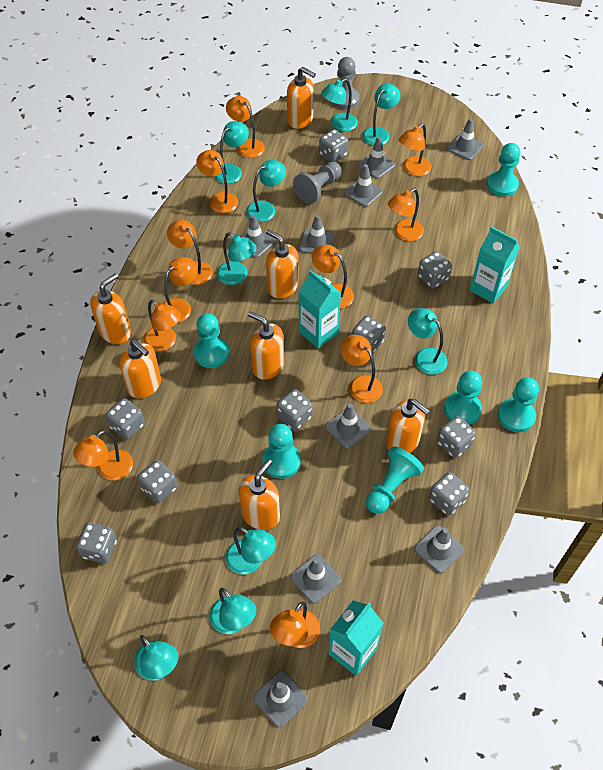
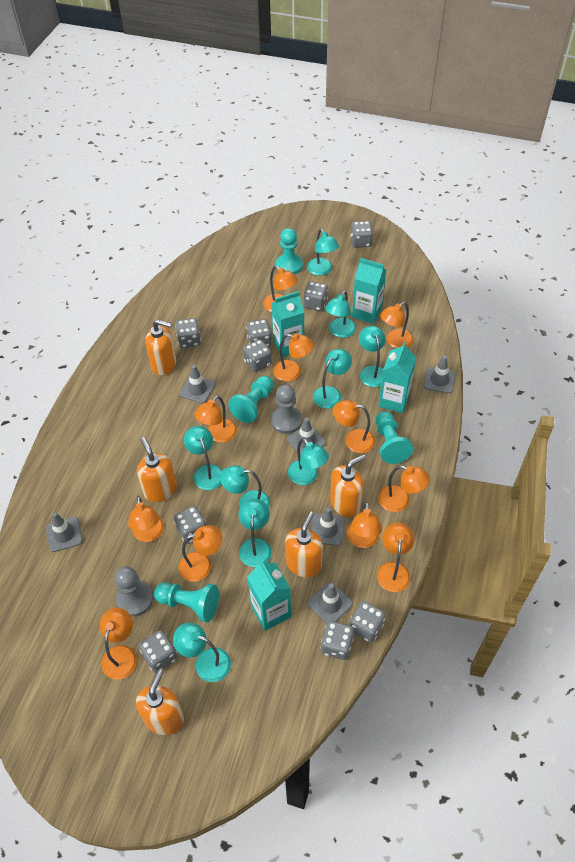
grey traffic cone: 9 -> 6
orange soap dispenser: 7 -> 5
turquoise carton: 3 -> 4
turquoise pawn: 6 -> 4

